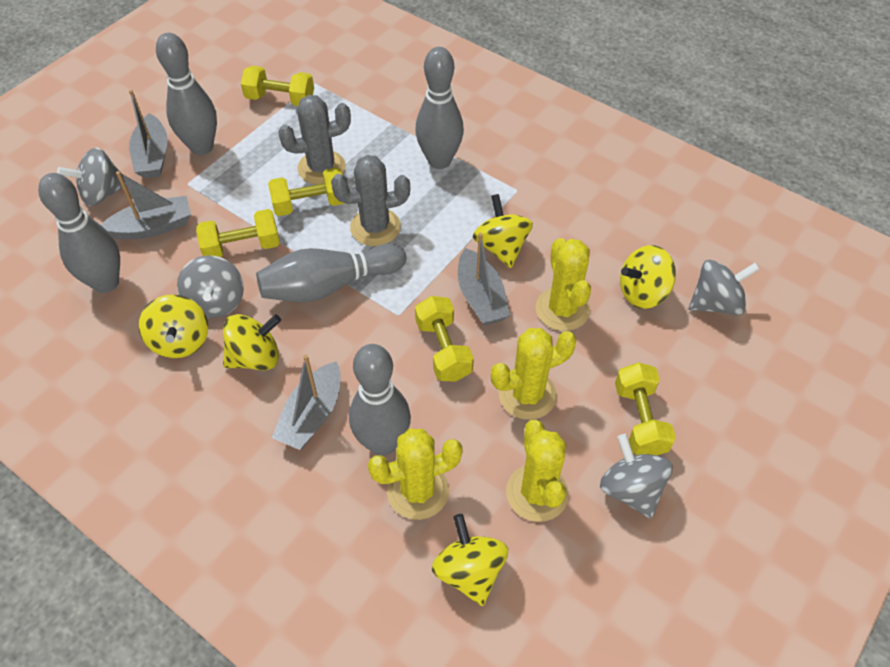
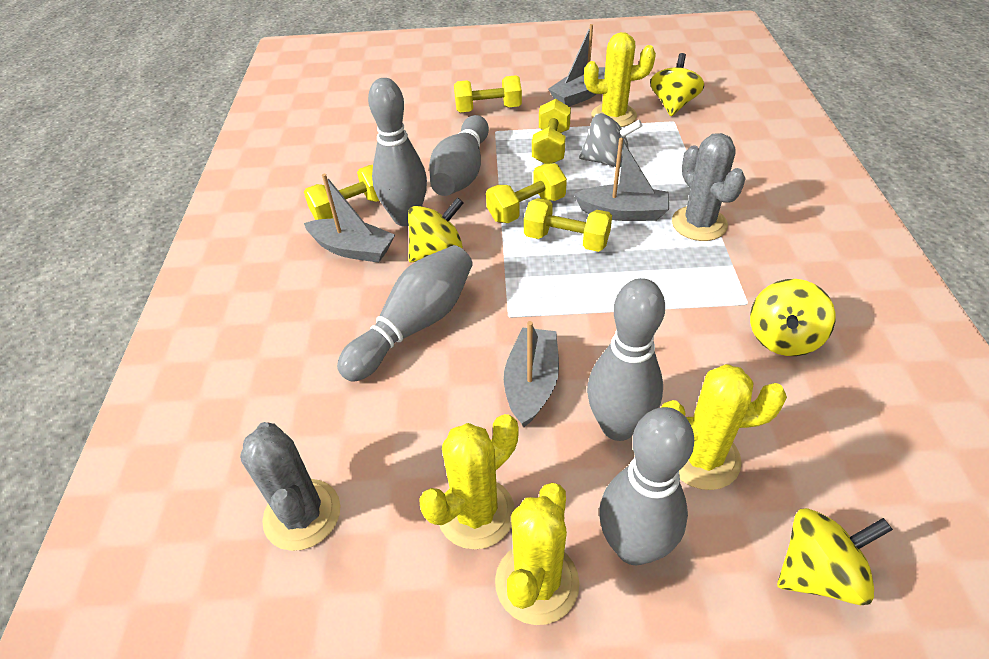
grey spinning top: 4 -> 1
yellow spinning top: 5 -> 4

